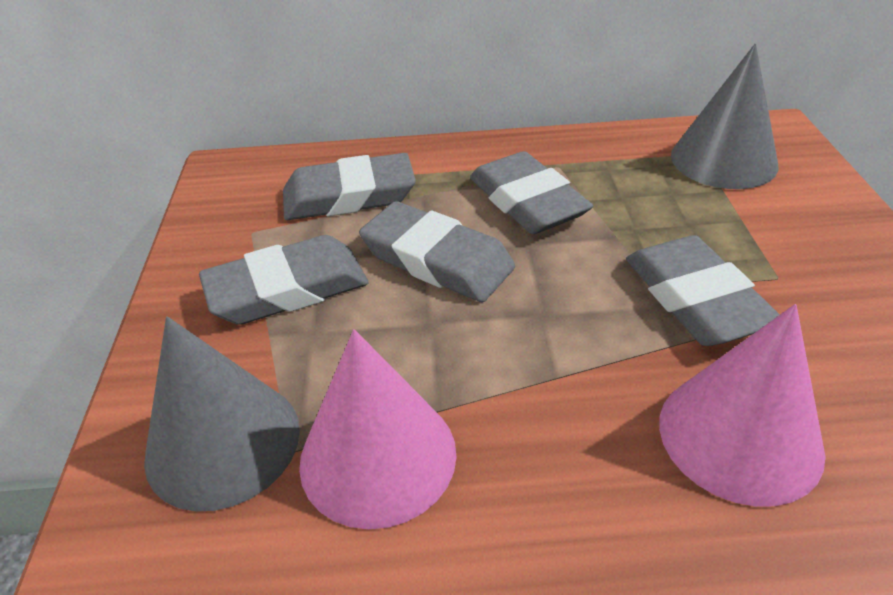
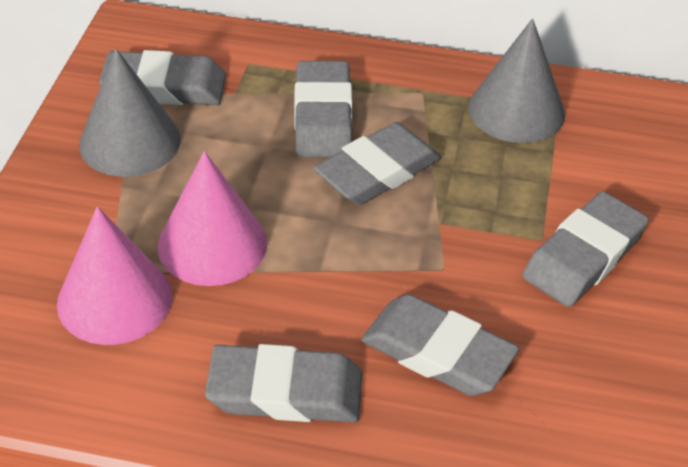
grey eraser: 5 -> 6

